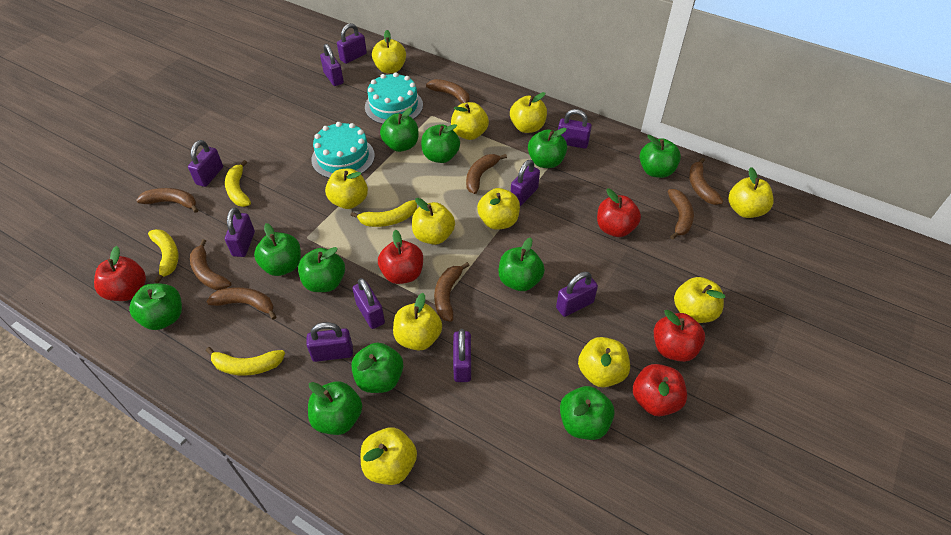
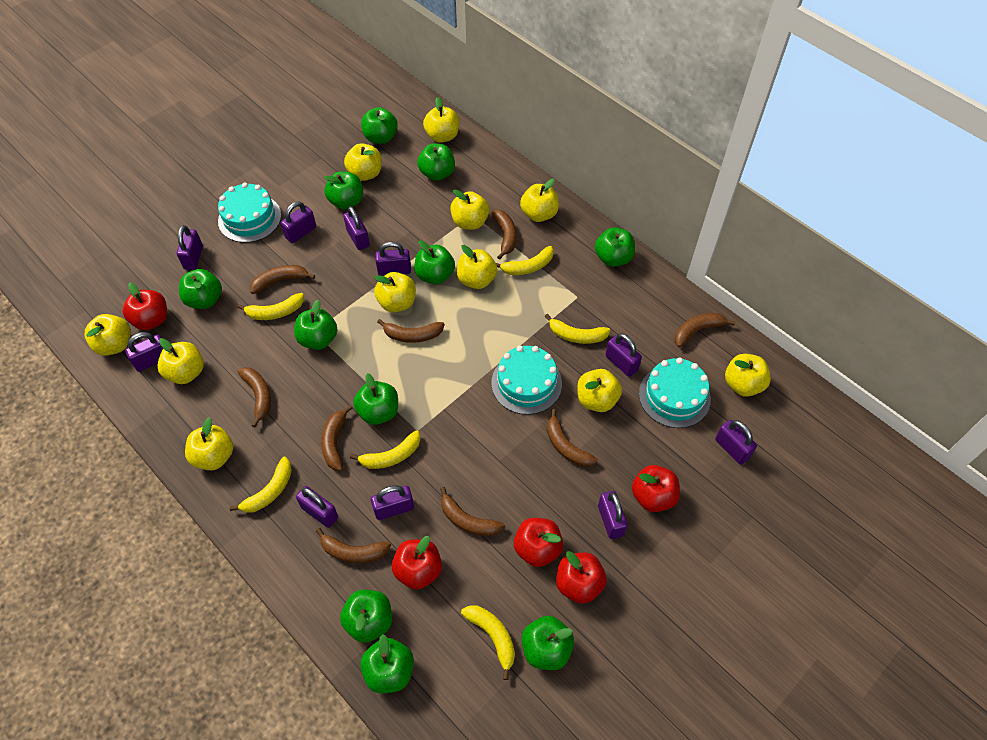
brown banana: 8 -> 9
turquoise cake: 2 -> 3
yellow banana: 4 -> 6

